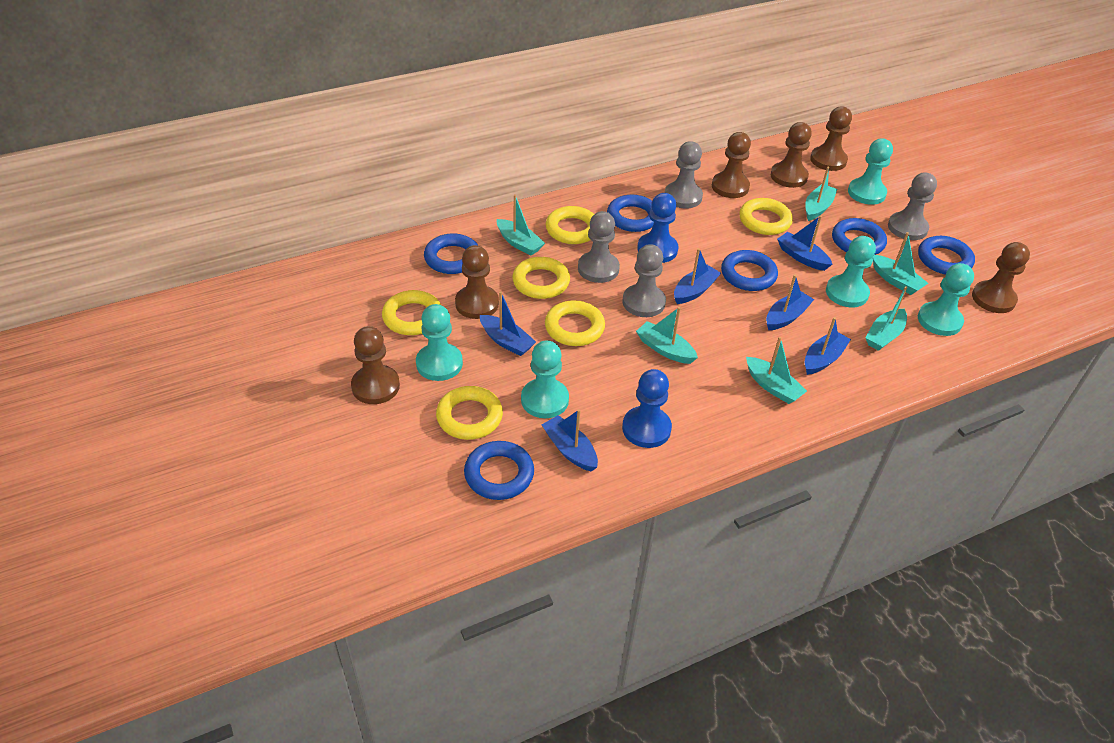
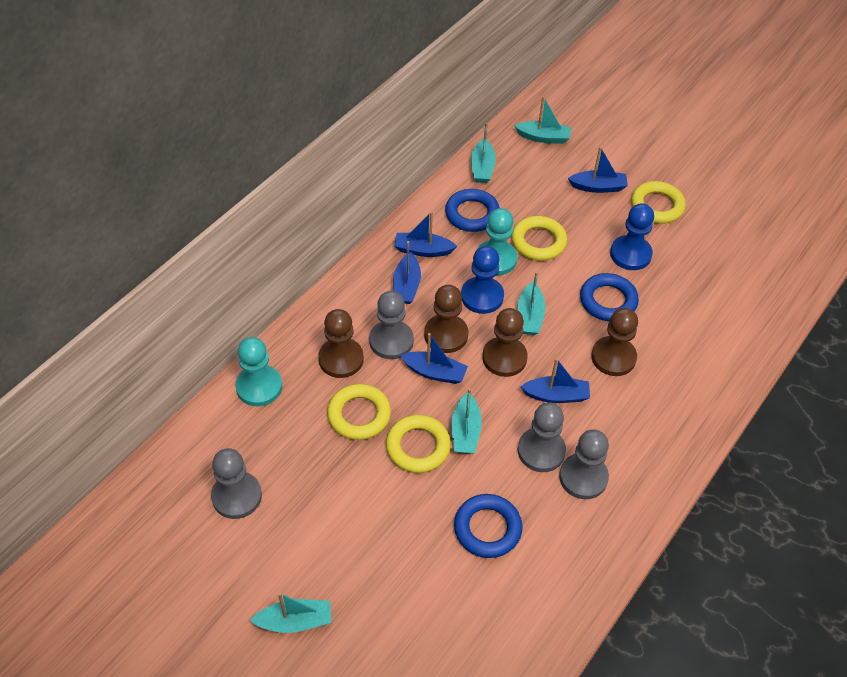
blue boat: 6 -> 5
blue ring: 6 -> 3
brown pawn: 6 -> 4
turquoise boat: 6 -> 5
turquoise pawn: 5 -> 2
yellow ring: 6 -> 4

